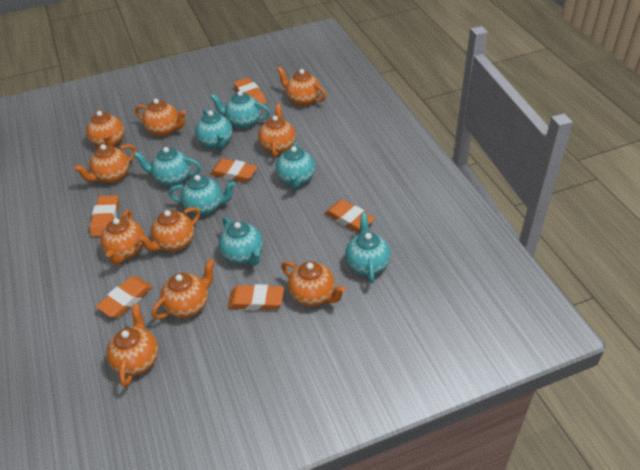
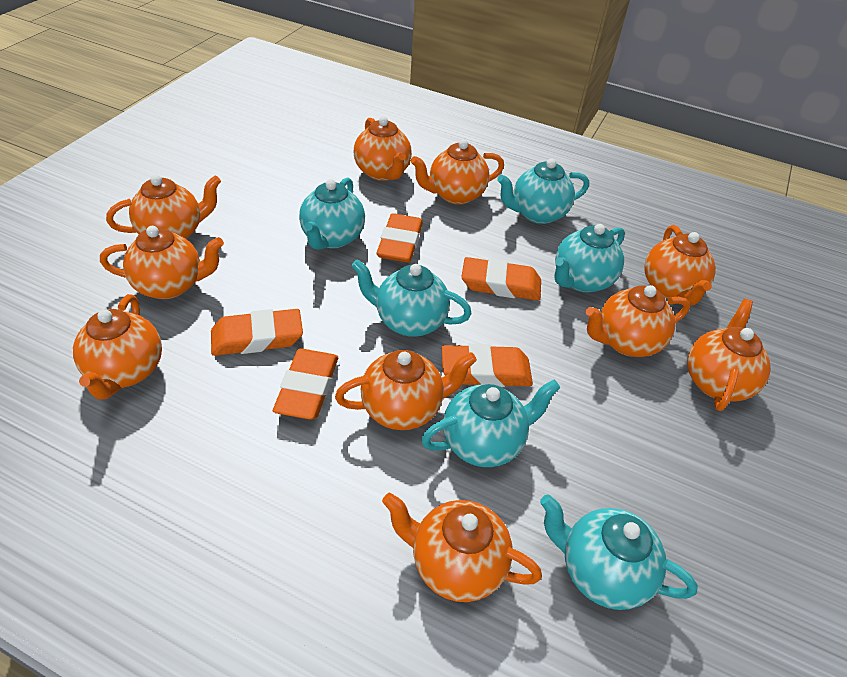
orange eraser: 6 -> 5
turquoise teapot: 7 -> 6

